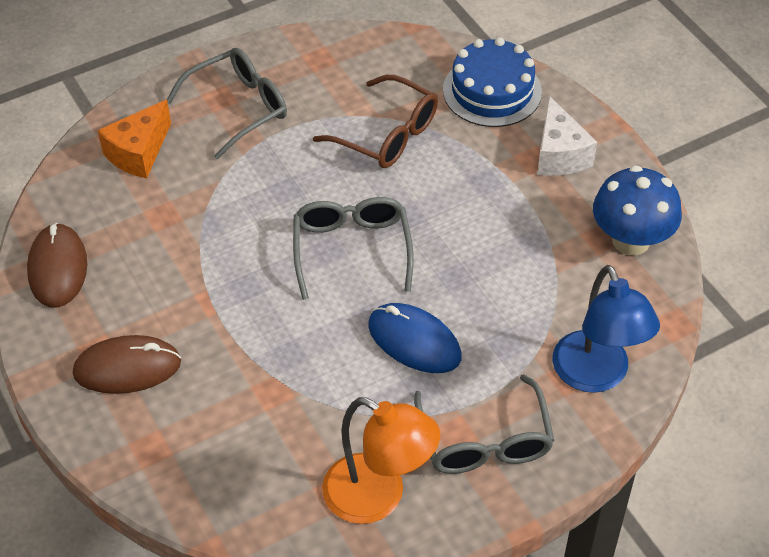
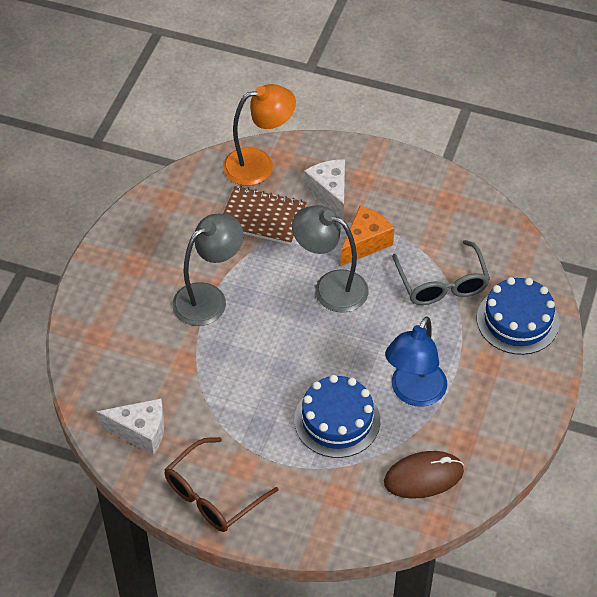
blue cake: 1 -> 2
blue mouse: 1 -> 0
blue mushroom: 1 -> 0
brown mouse: 2 -> 1
brown notebook: 0 -> 1
grey glasses: 3 -> 1
grey lamp: 0 -> 2
white cheese: 1 -> 2

